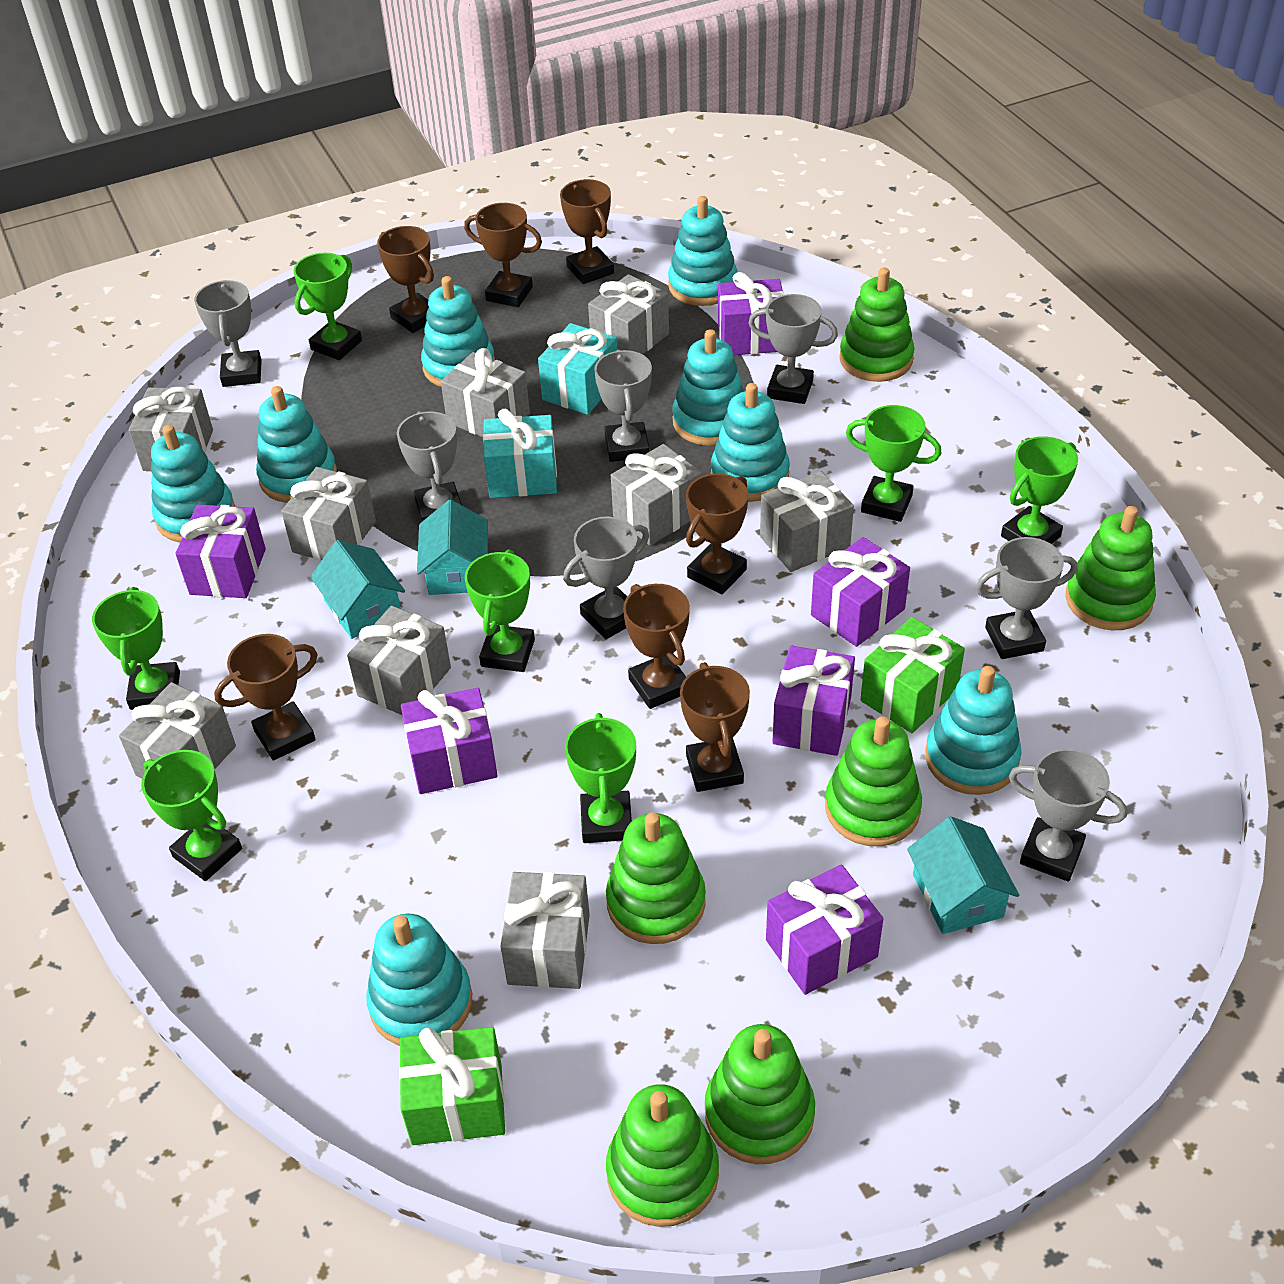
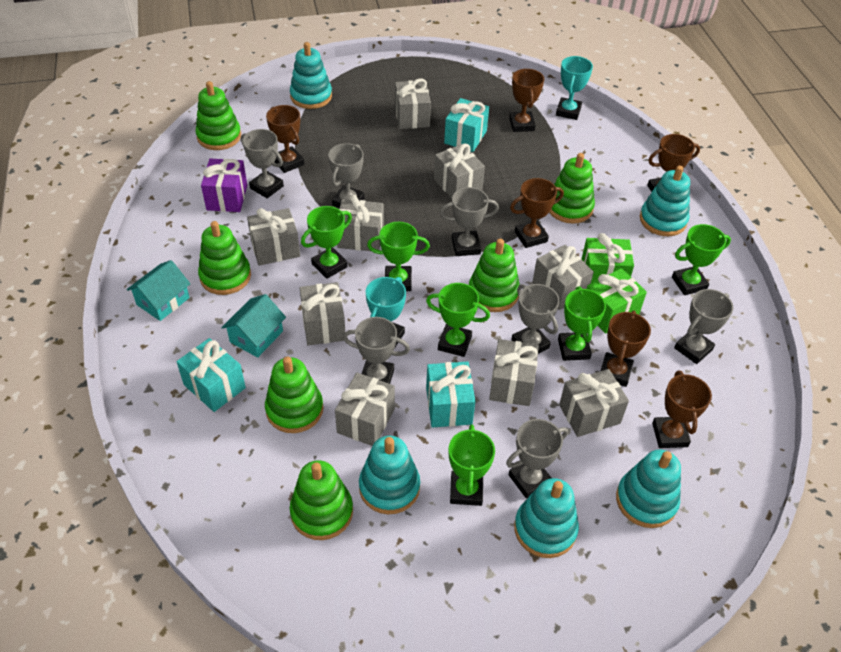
brown trophy: 7 -> 6
green trophy: 7 -> 6
purple gift: 6 -> 1
turquoise gift: 2 -> 3
turquoise house: 3 -> 2
turquoise stacking toy: 8 -> 5
turquoise trophy: 0 -> 2

